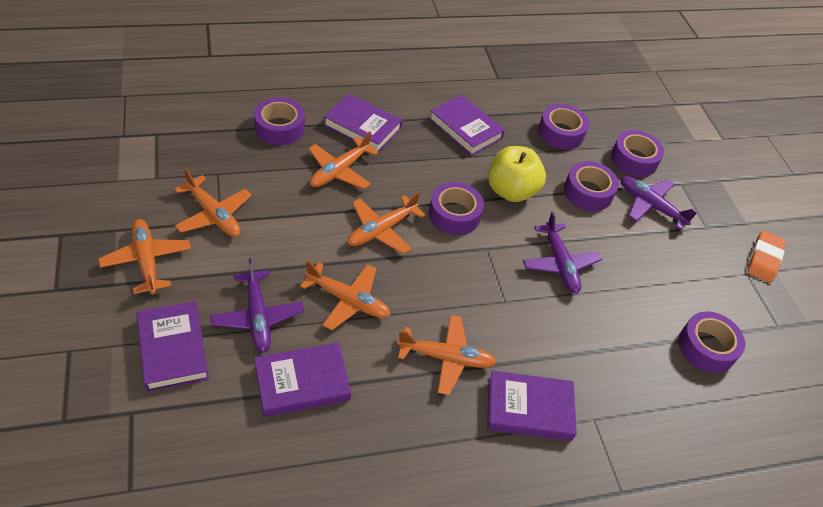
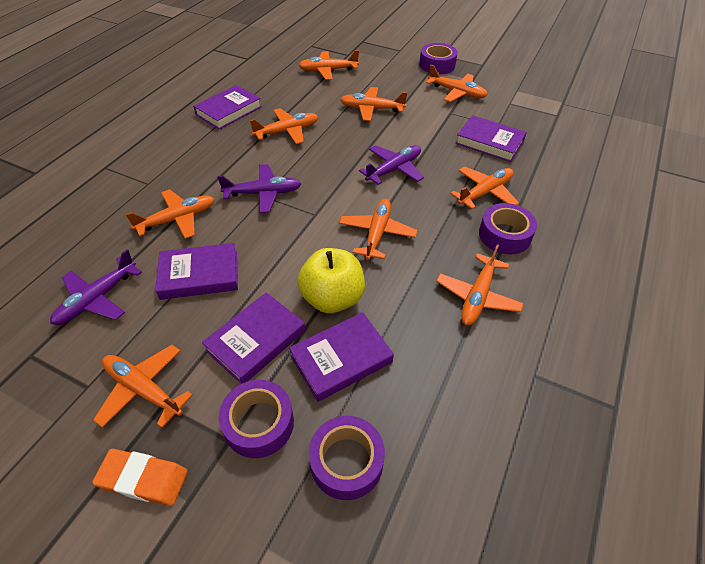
orange plane: 6 -> 9
purple tape: 6 -> 4

